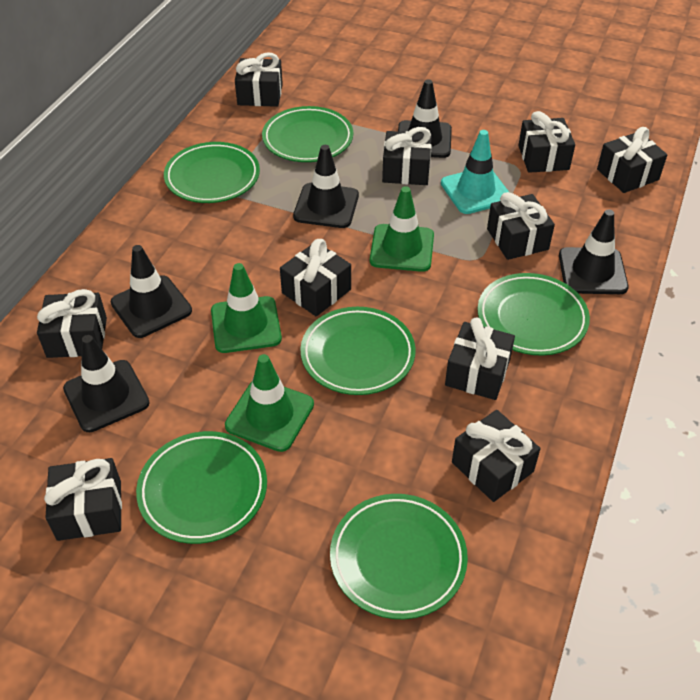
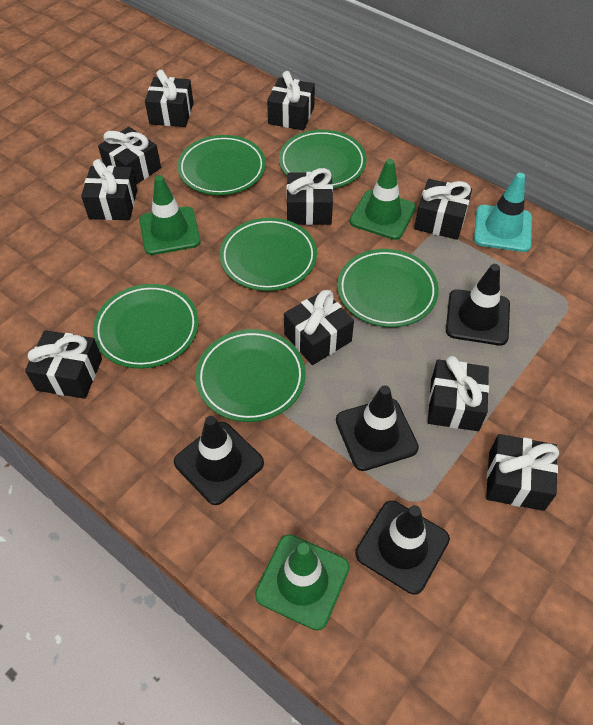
black traffic cone: 5 -> 4

